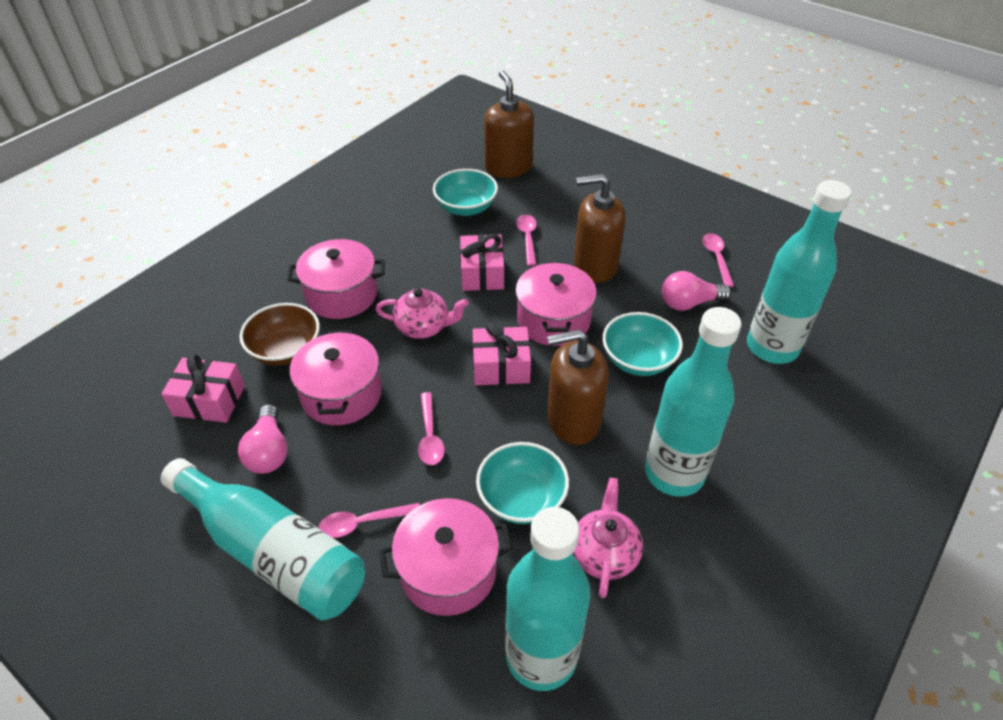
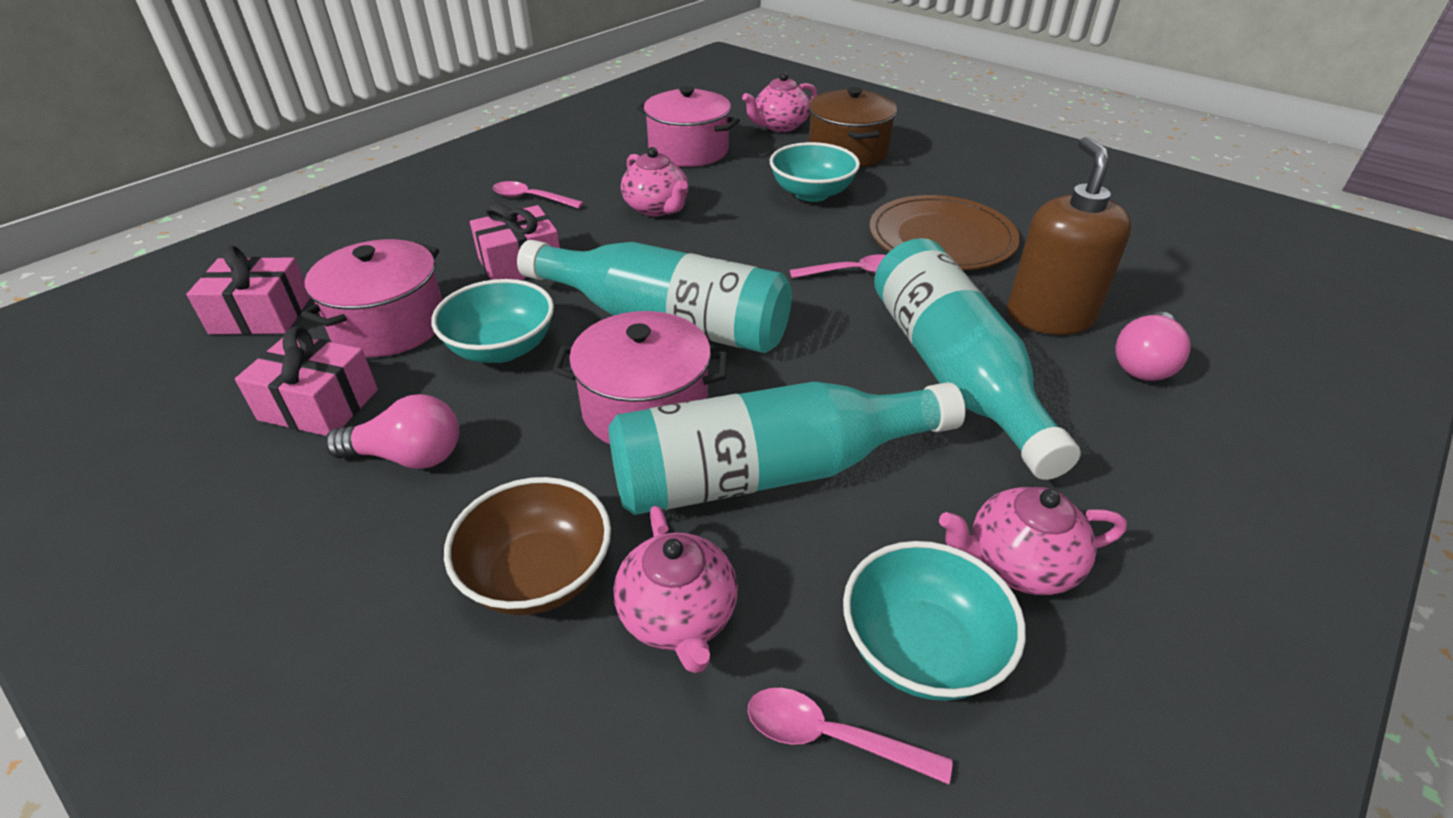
brown plate: 0 -> 1
brown pot: 0 -> 1
brown soap dispenser: 3 -> 1
pink pot: 4 -> 3
pink spoon: 4 -> 3
pink teapot: 2 -> 4
turquoise bottle: 4 -> 3

